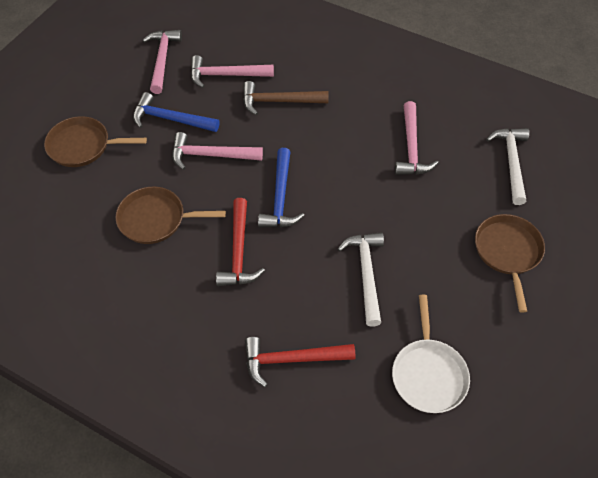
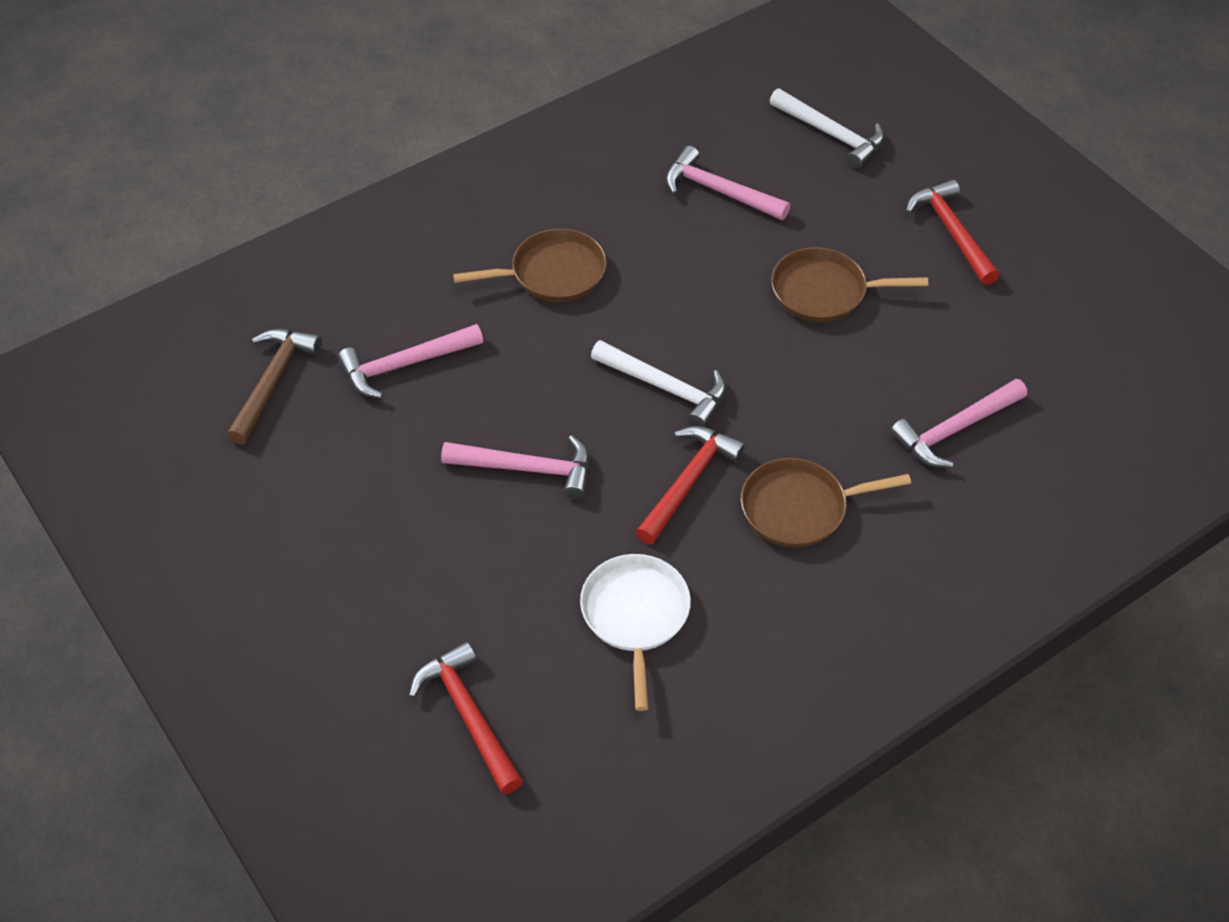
blue hammer: 2 -> 0
red hammer: 2 -> 3

